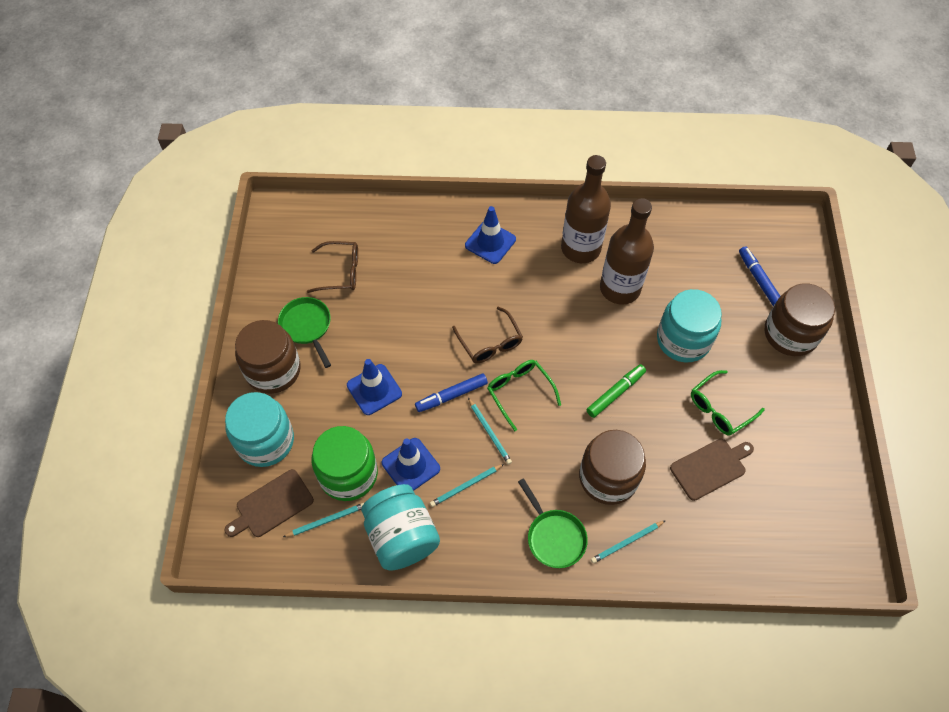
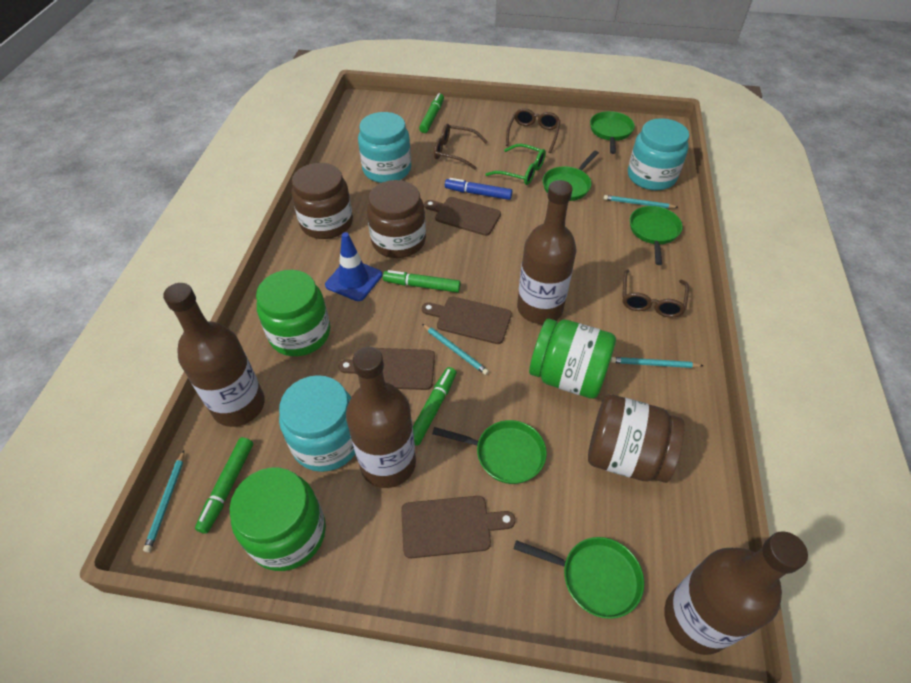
blue marker: 2 -> 1
blue traffic cone: 3 -> 1
brown bottle: 2 -> 4
brown cutting board: 2 -> 4
brown glasses: 2 -> 3
green glasses: 2 -> 1
green jar: 1 -> 3
green marker: 1 -> 4
green pan: 2 -> 5

